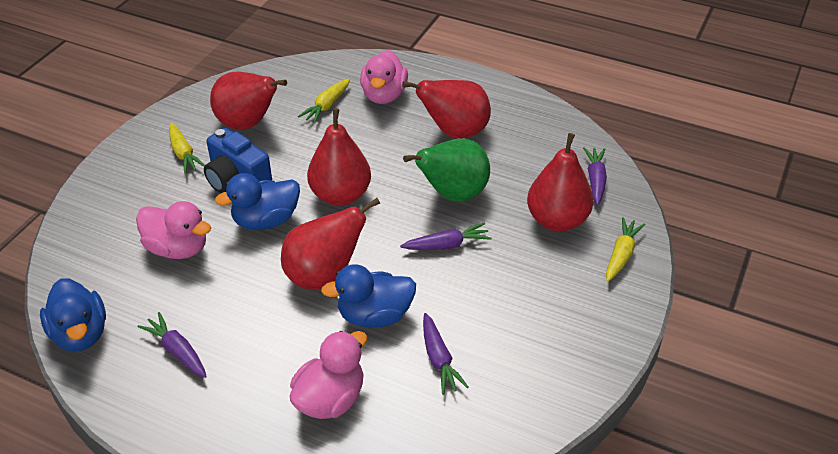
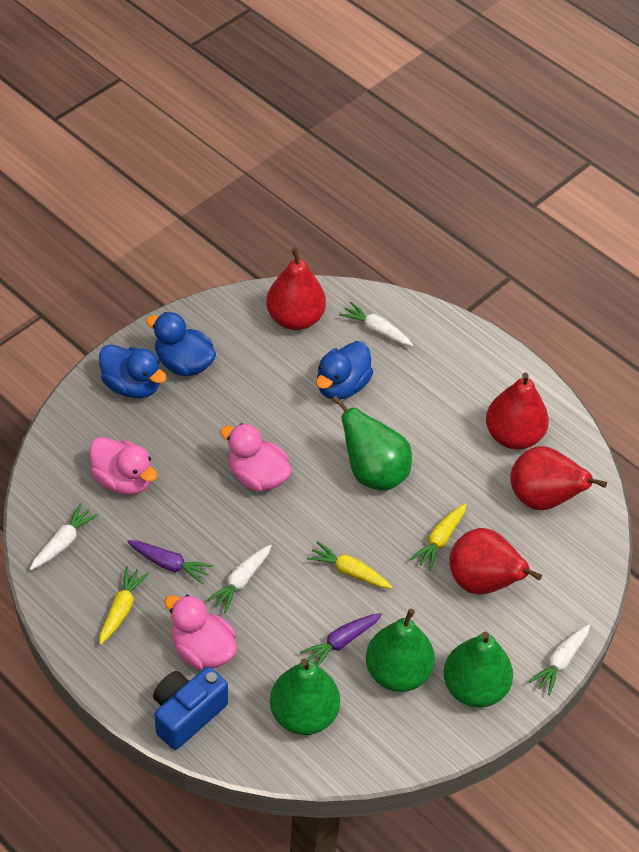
green pear: 1 -> 4
purple carrot: 4 -> 2
red pear: 5 -> 4
white carrot: 0 -> 4

